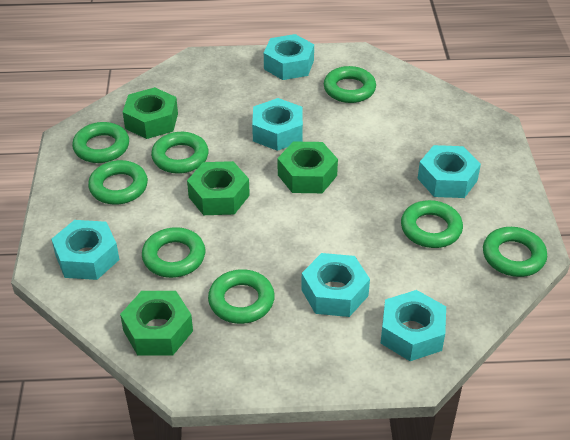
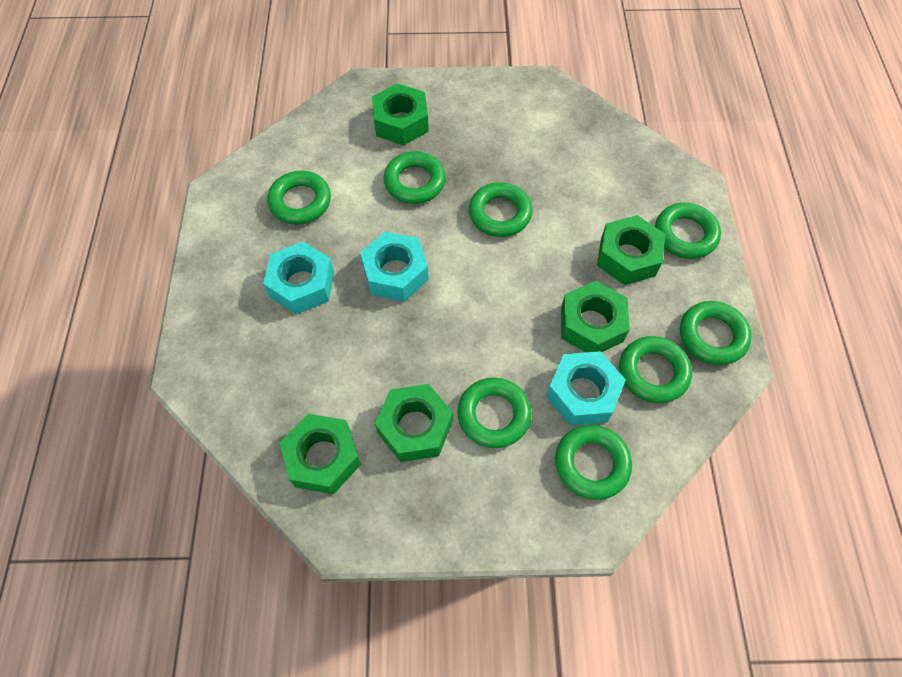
green nut: 4 -> 5
turquoise nut: 6 -> 3

